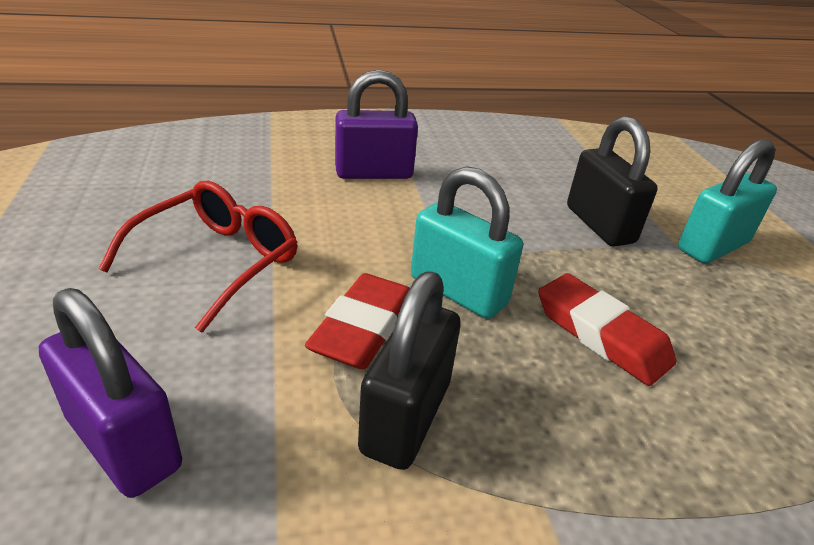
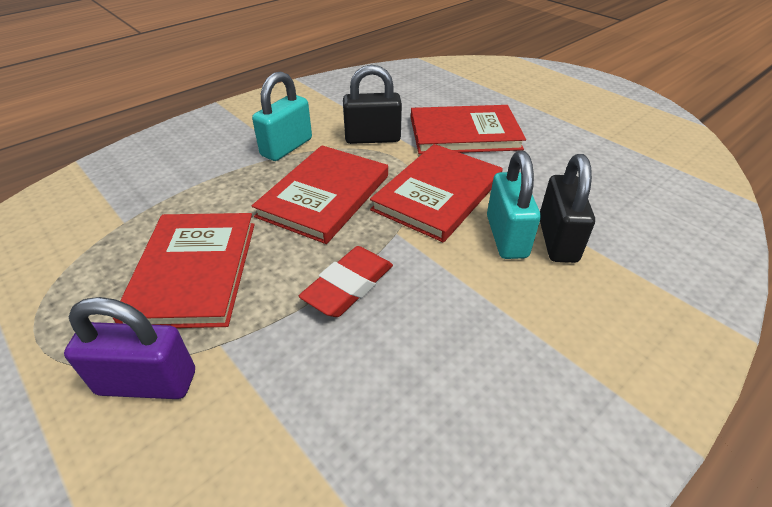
purple padlock: 2 -> 1
red book: 0 -> 4
red eraser: 2 -> 1
red glasses: 1 -> 0

